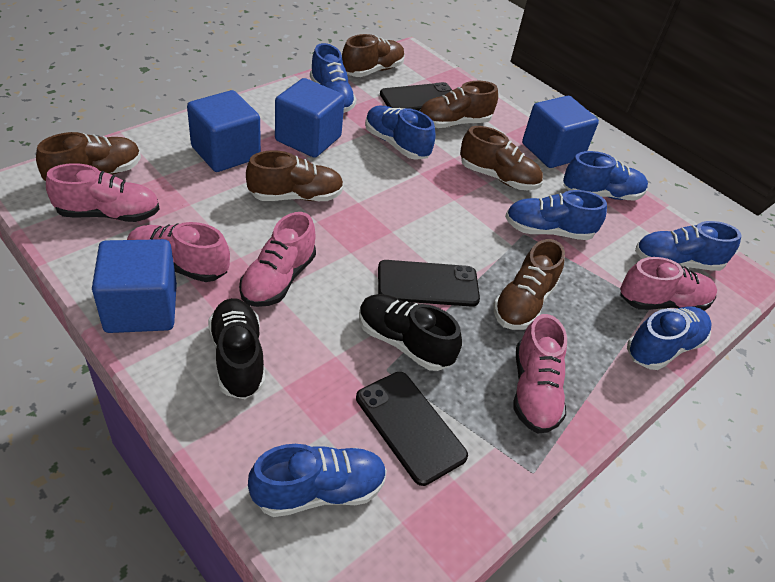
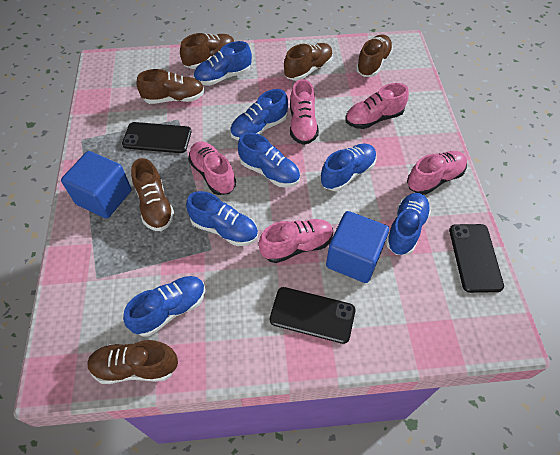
black shoe: 2 -> 0
blue cube: 4 -> 2

